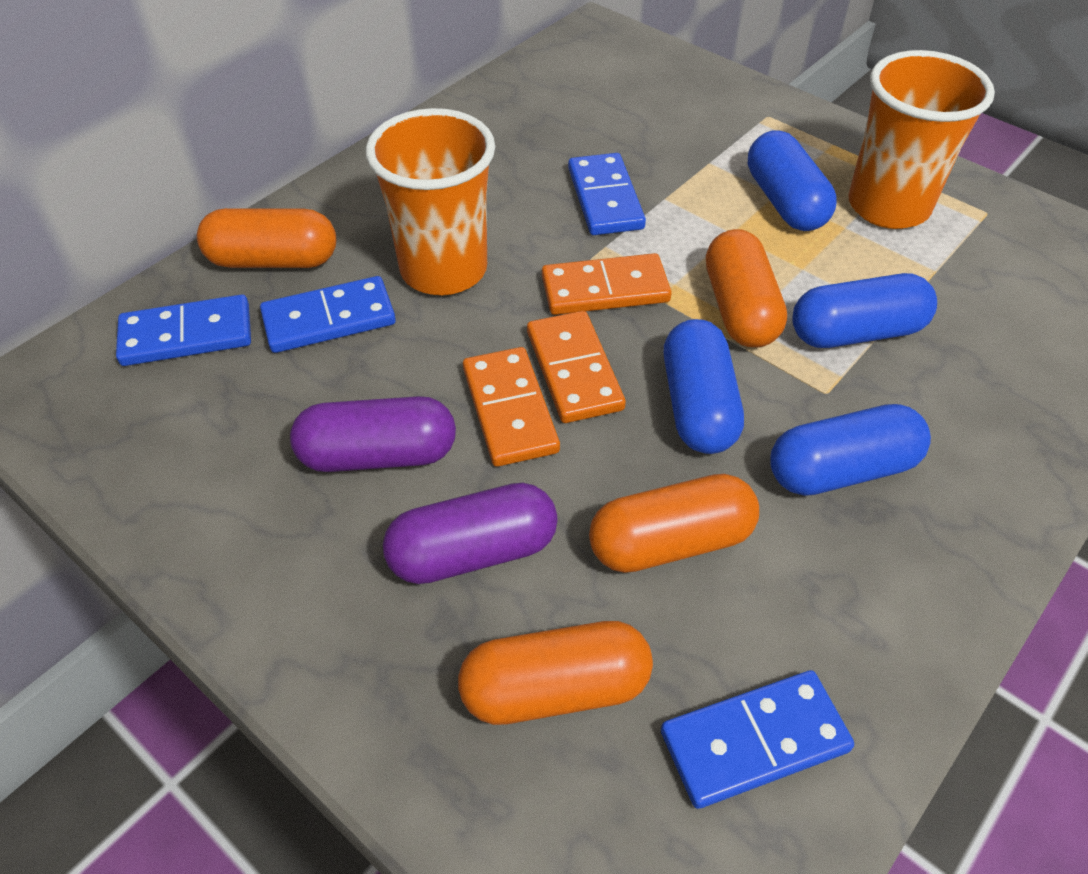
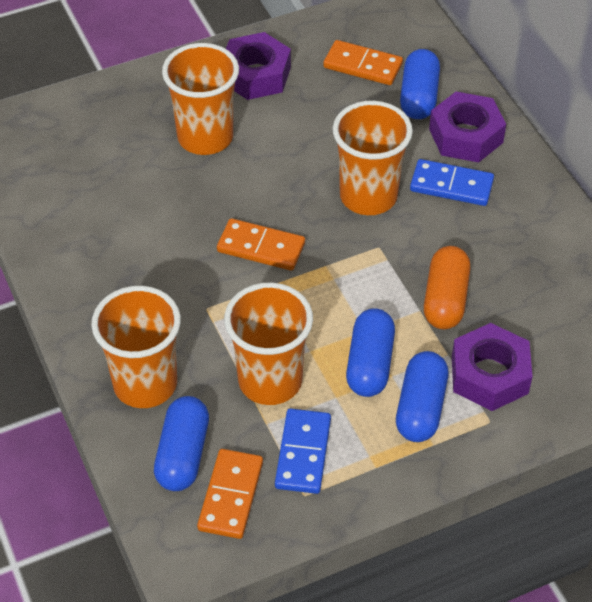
blue domino: 4 -> 2
orange capsule: 4 -> 1
orange cup: 2 -> 4
purple capsule: 2 -> 0
purple nut: 0 -> 3

